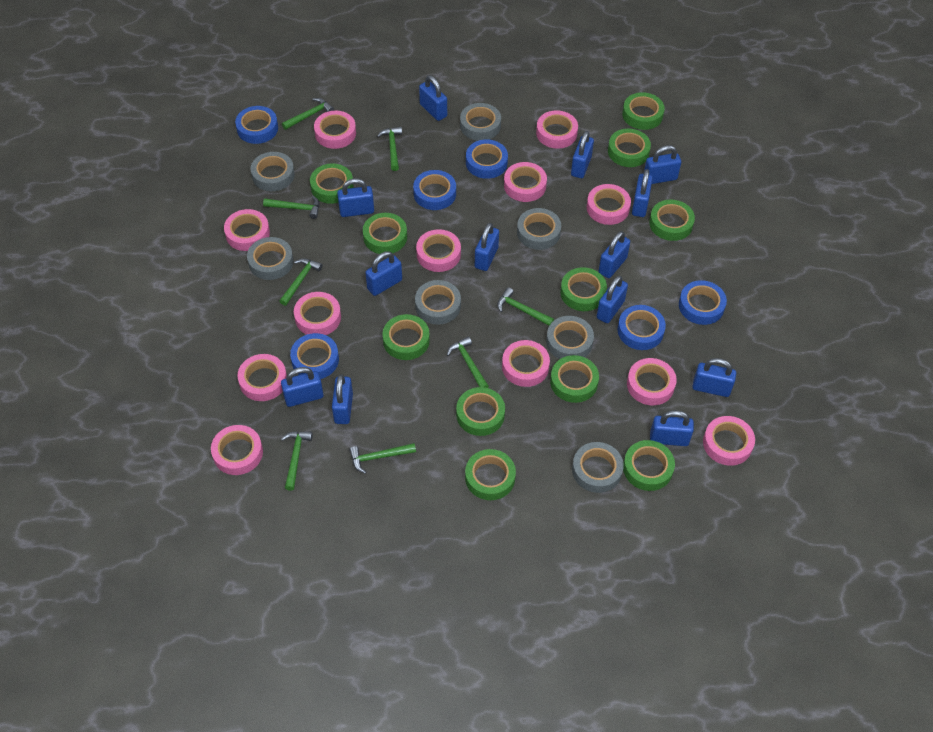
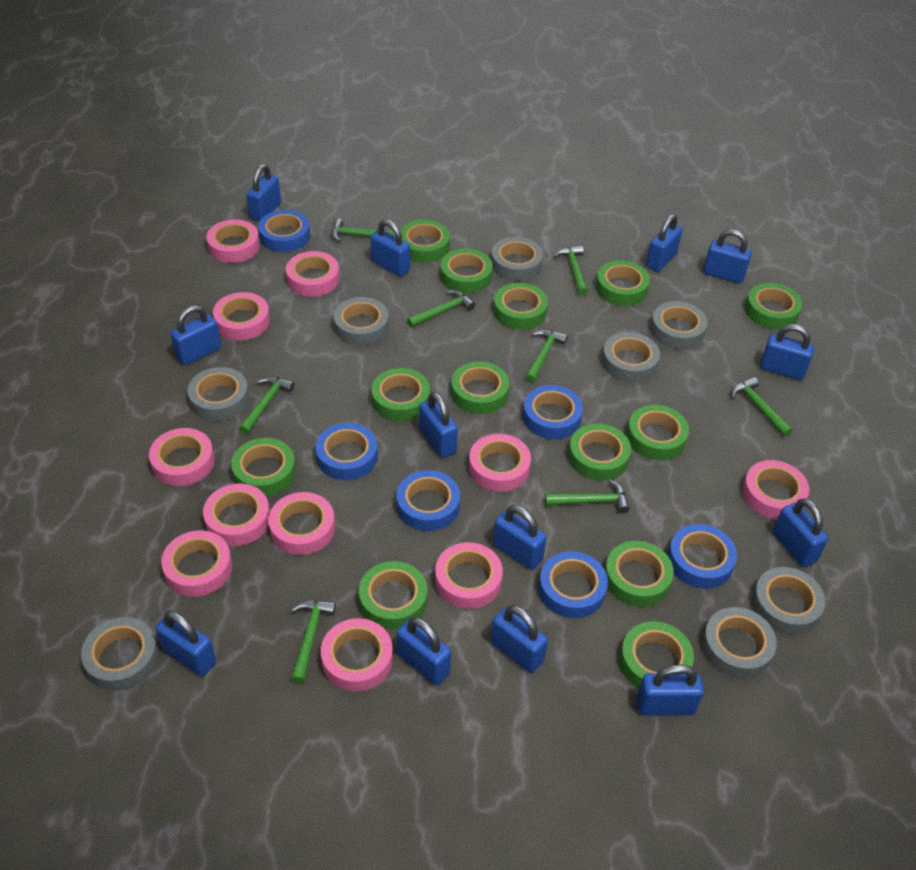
green tape: 11 -> 13
grey tape: 7 -> 8
pink tape: 12 -> 11

